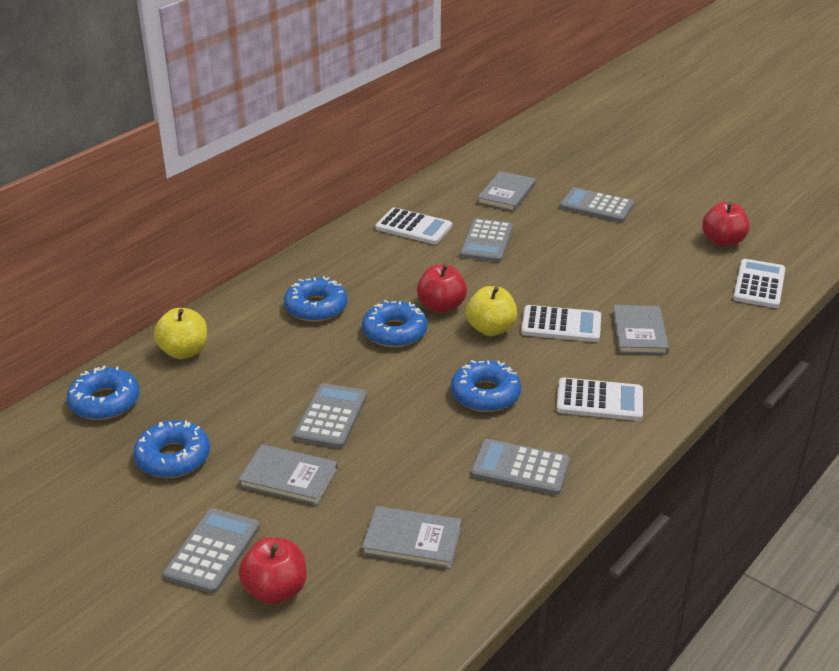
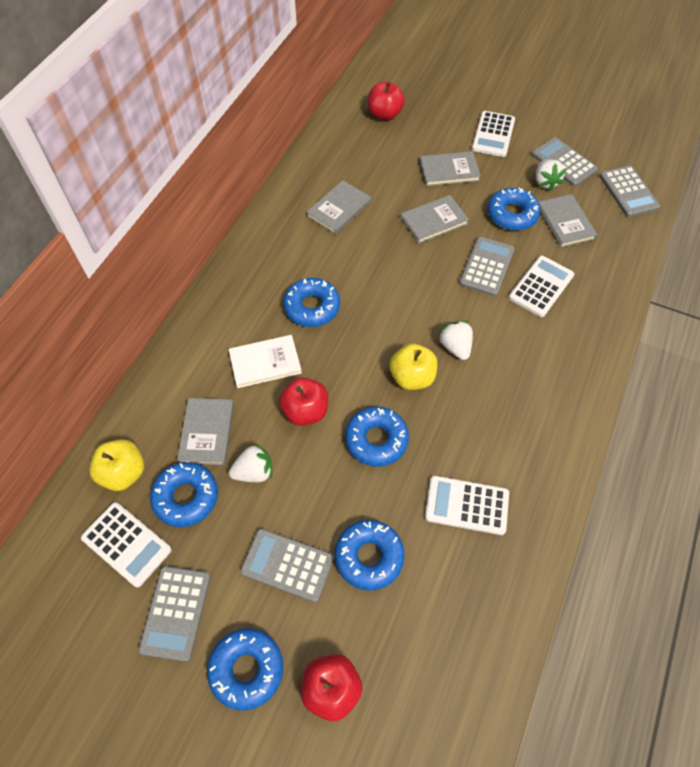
blue donut: 5 -> 6
grey book: 4 -> 5
white book: 0 -> 1
white strawberry: 0 -> 3

